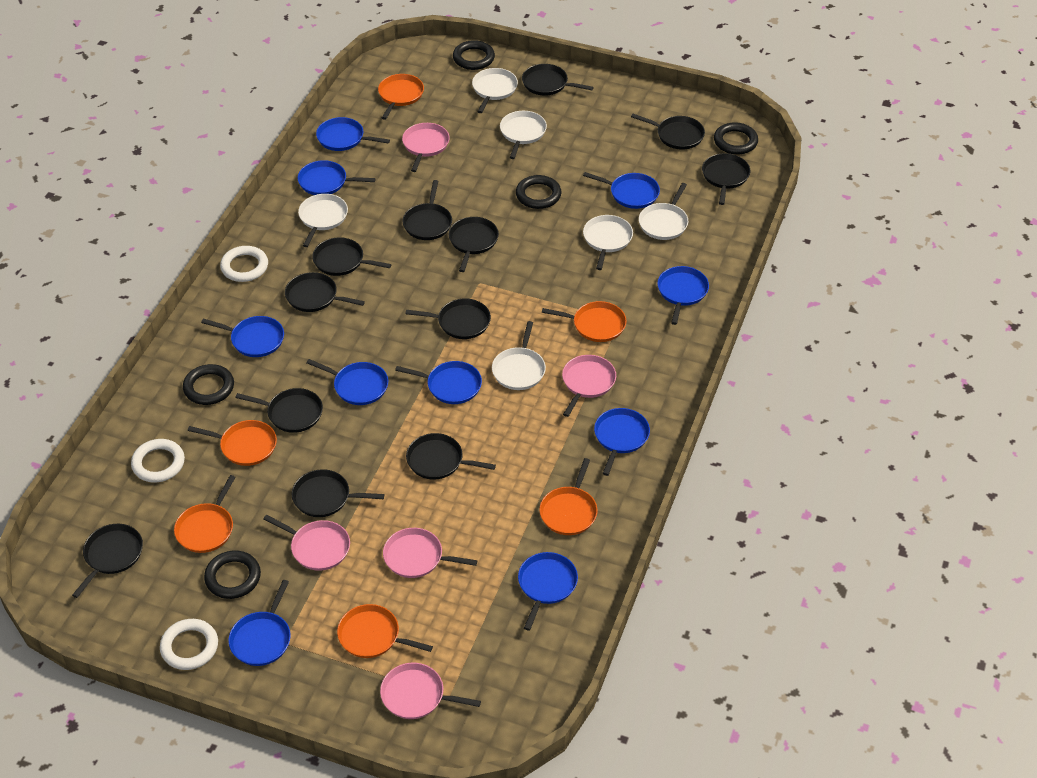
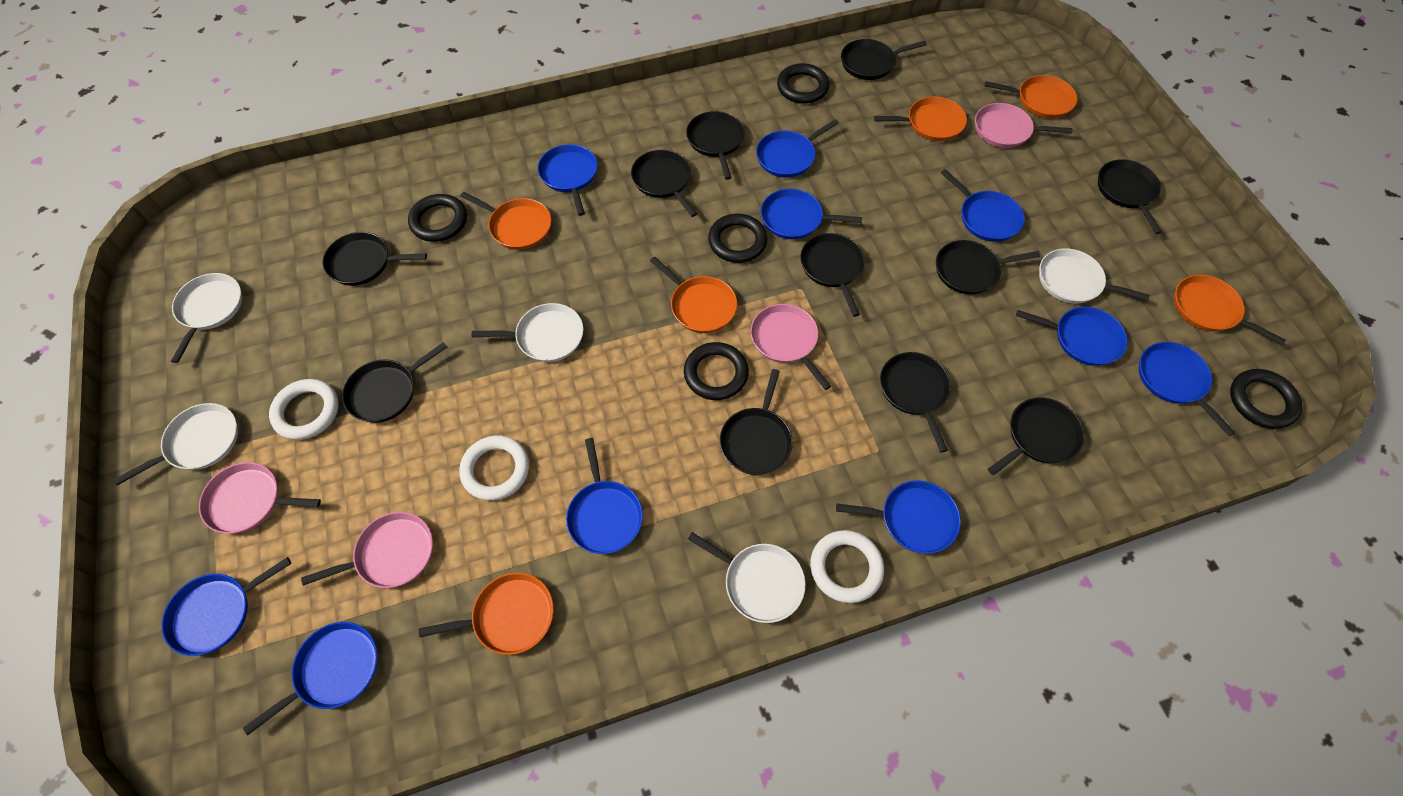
black pan: 12 -> 11
pink pan: 5 -> 4
white pan: 6 -> 5

